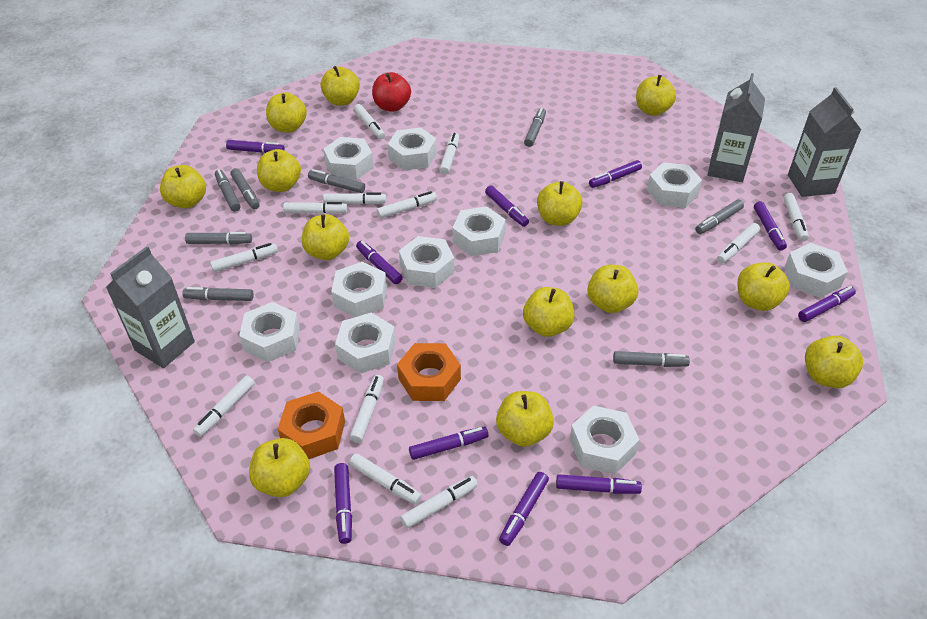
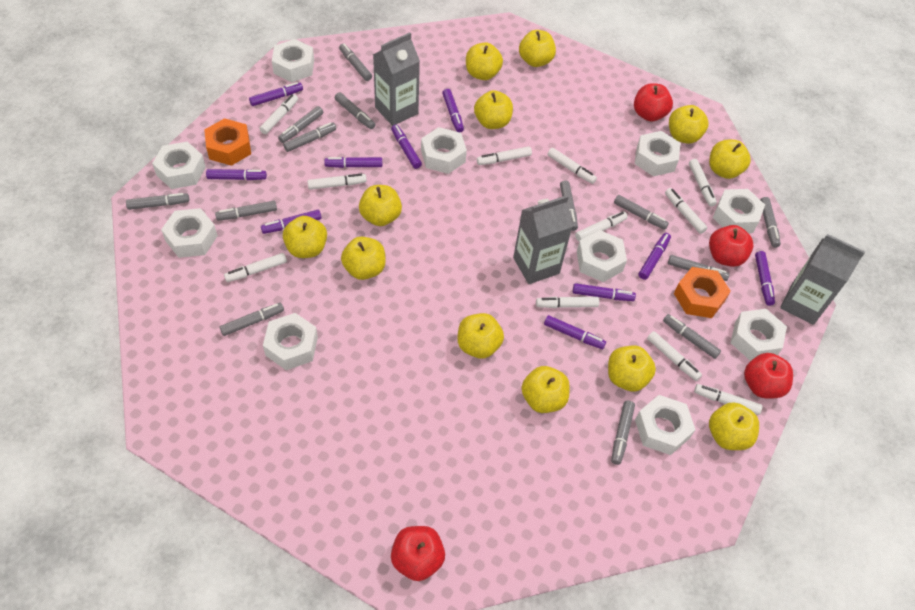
grey marker: 8 -> 13
red apple: 1 -> 4
white marker: 12 -> 11
yellow apple: 13 -> 12

